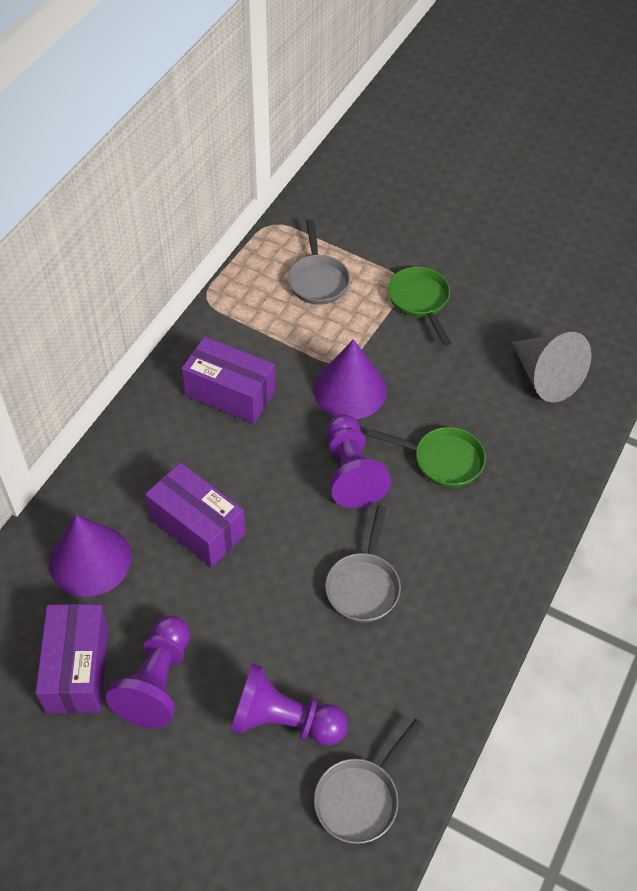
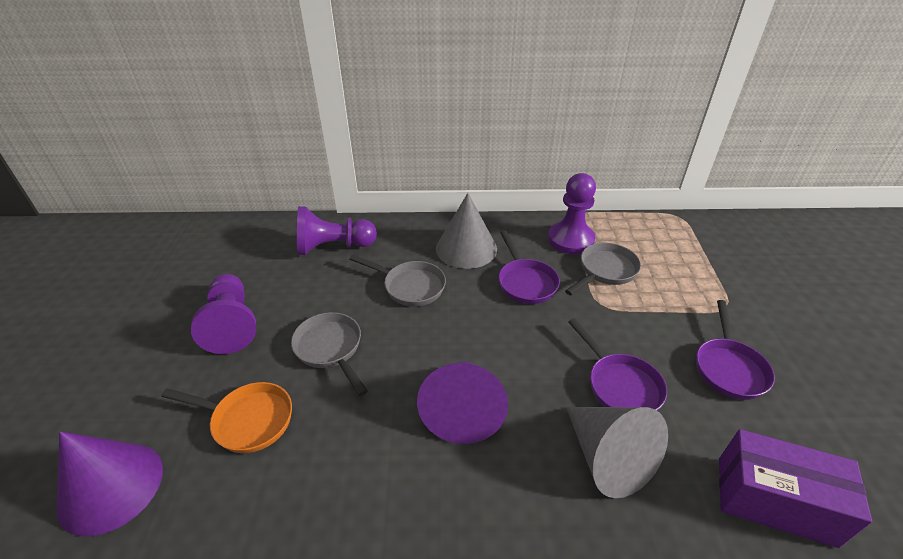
green pan: 2 -> 0
grey cone: 1 -> 2
orange pan: 0 -> 1
purple box: 3 -> 1
purple pan: 0 -> 3

